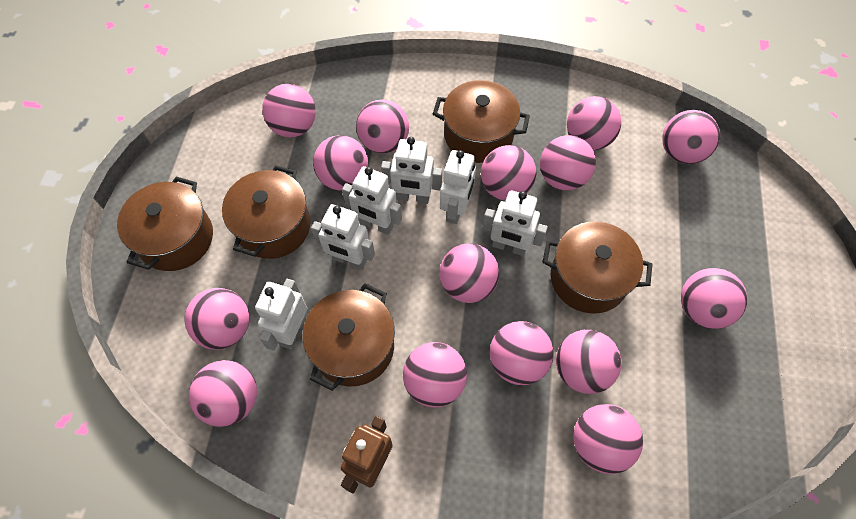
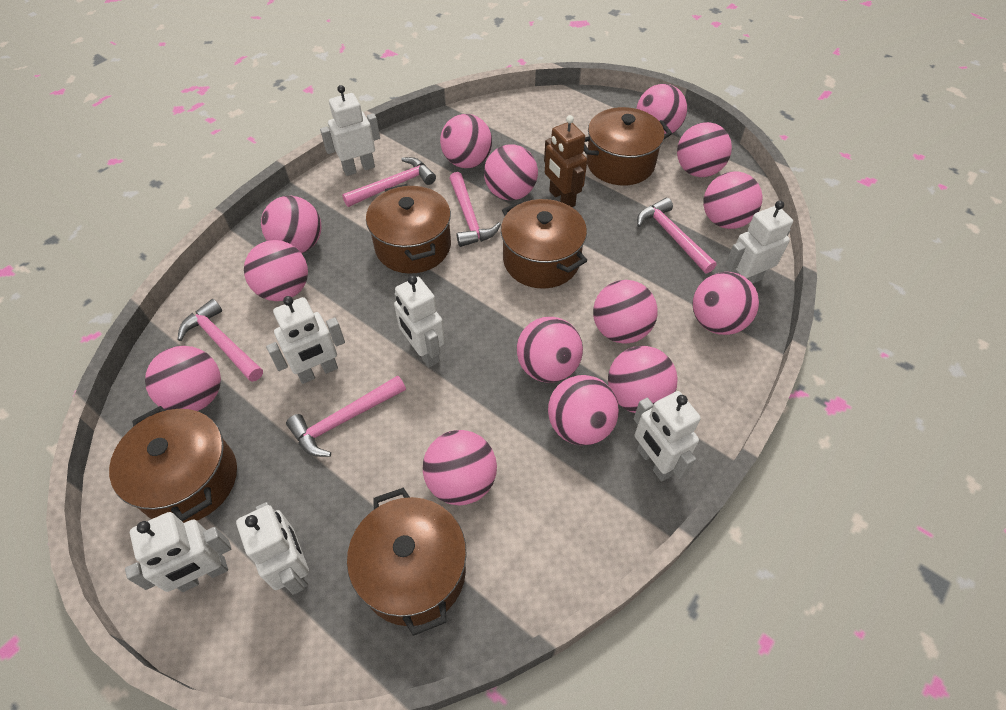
pink ball: 15 -> 14
pink hammer: 0 -> 5
white robot: 6 -> 7

